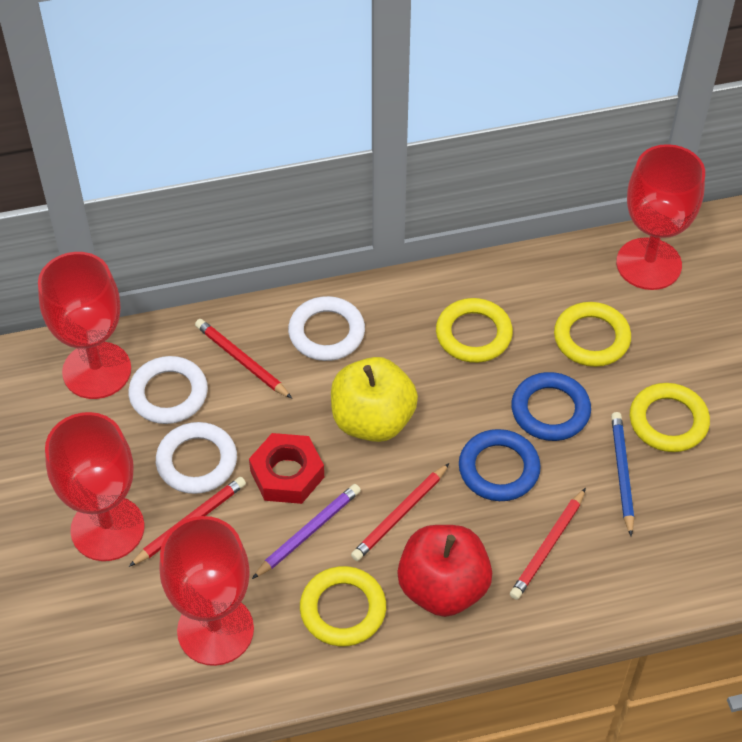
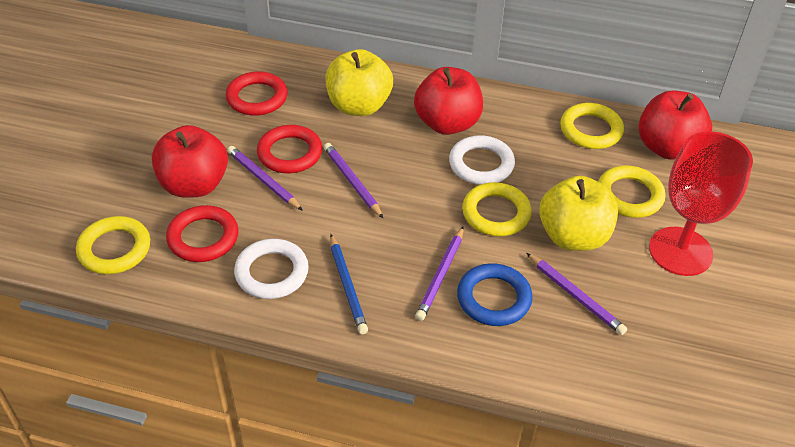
blue ring: 2 -> 1
purple pencil: 1 -> 4
red apple: 1 -> 3
red goblet: 4 -> 1
red nut: 1 -> 0
red pencil: 4 -> 0
red ring: 0 -> 3
white ring: 3 -> 2
yellow apple: 1 -> 2

